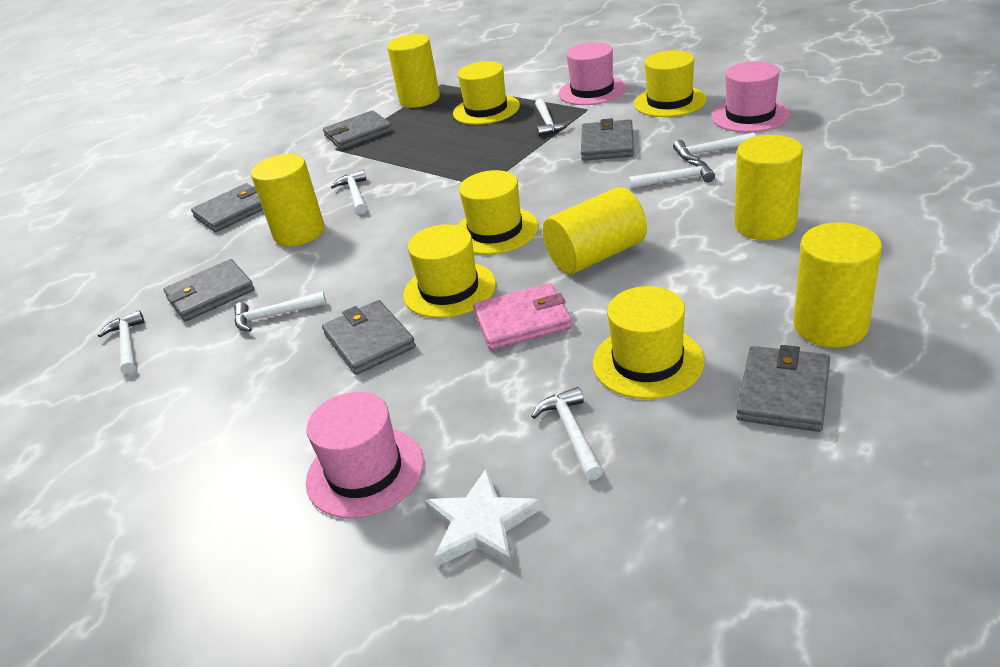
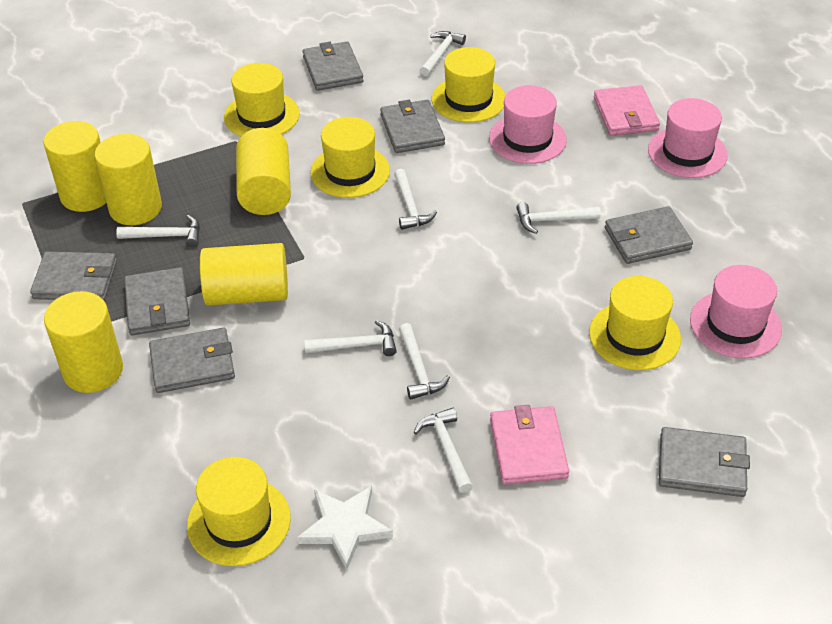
grey wallet: 6 -> 7
pink wallet: 1 -> 2

